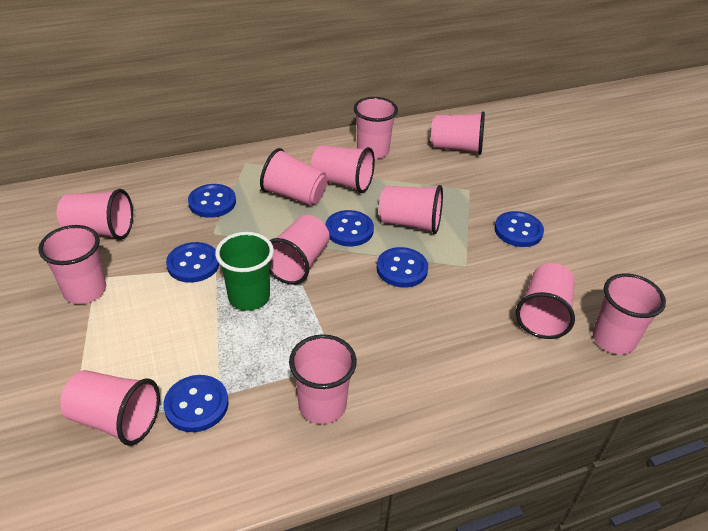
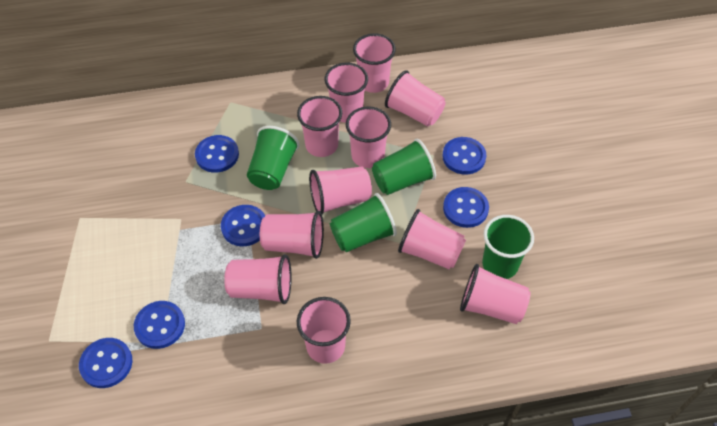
green cup: 1 -> 4
pink cup: 12 -> 11

